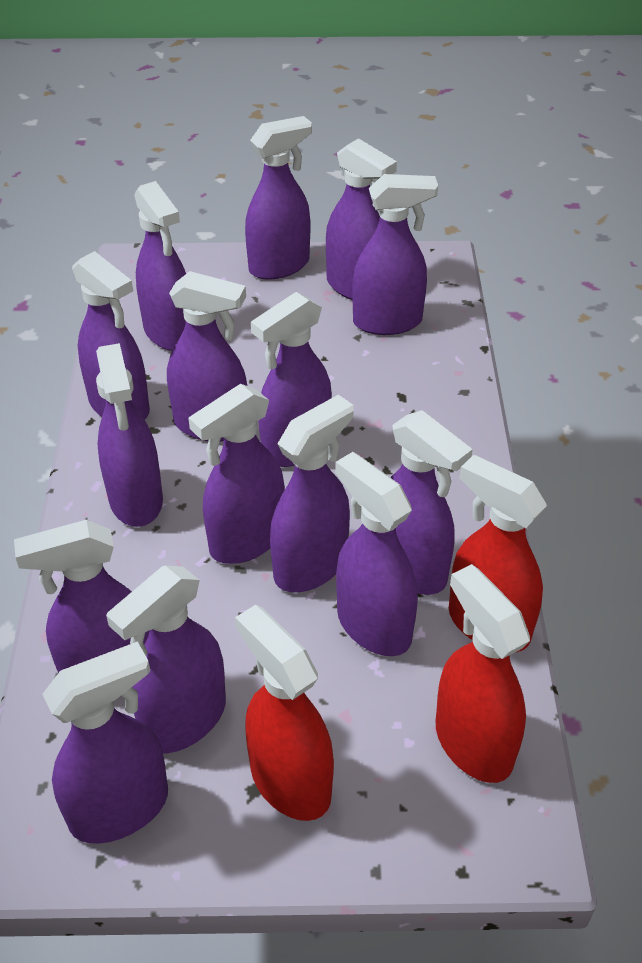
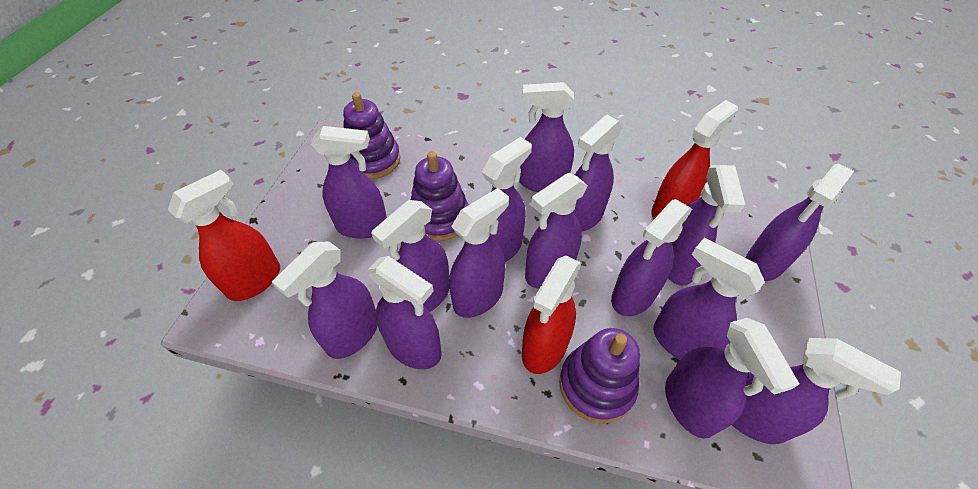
purple stacking toy: 0 -> 3

